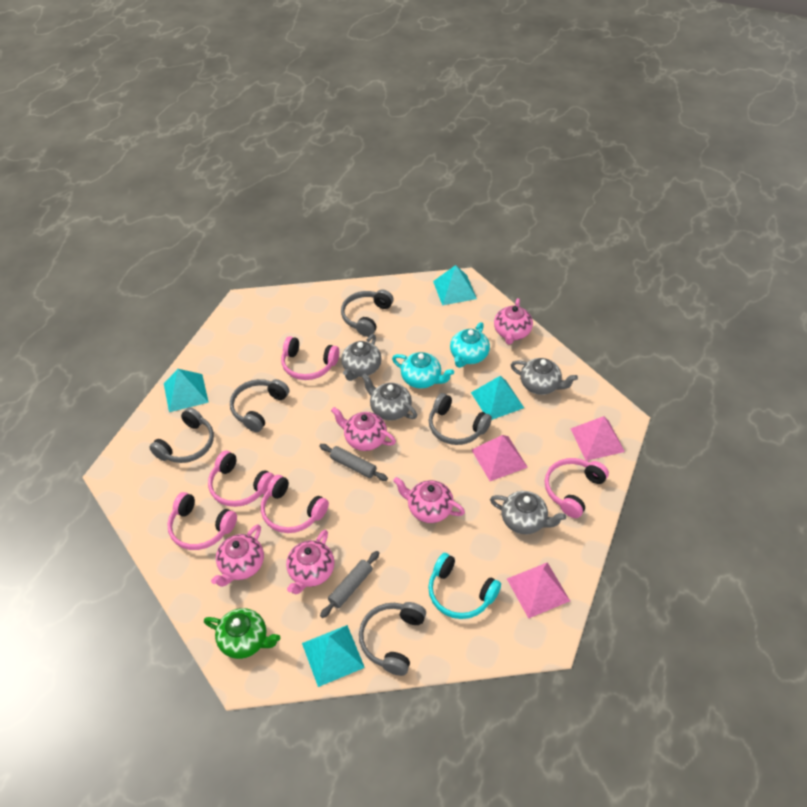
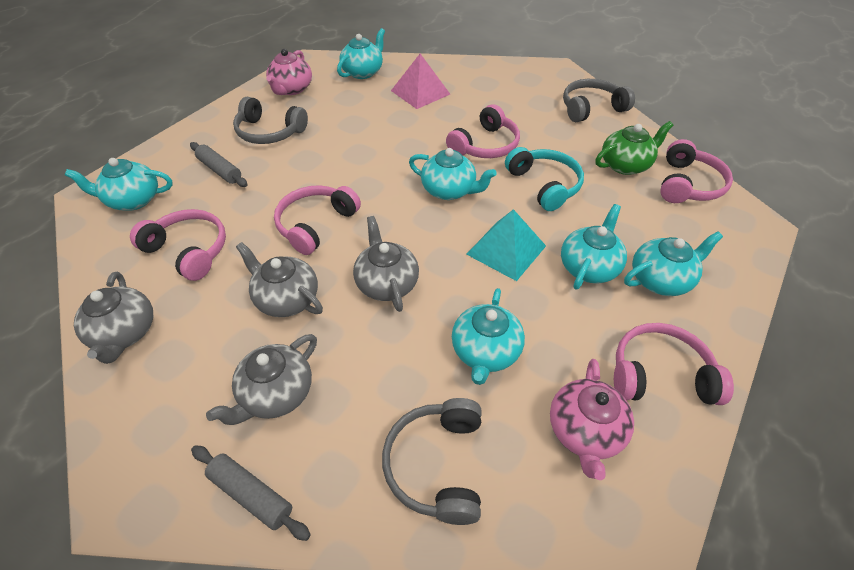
grey headphones: 5 -> 3
pink pyramid: 3 -> 1
pink teapot: 5 -> 2
turquoise pyramid: 4 -> 1
turquoise teapot: 2 -> 6

